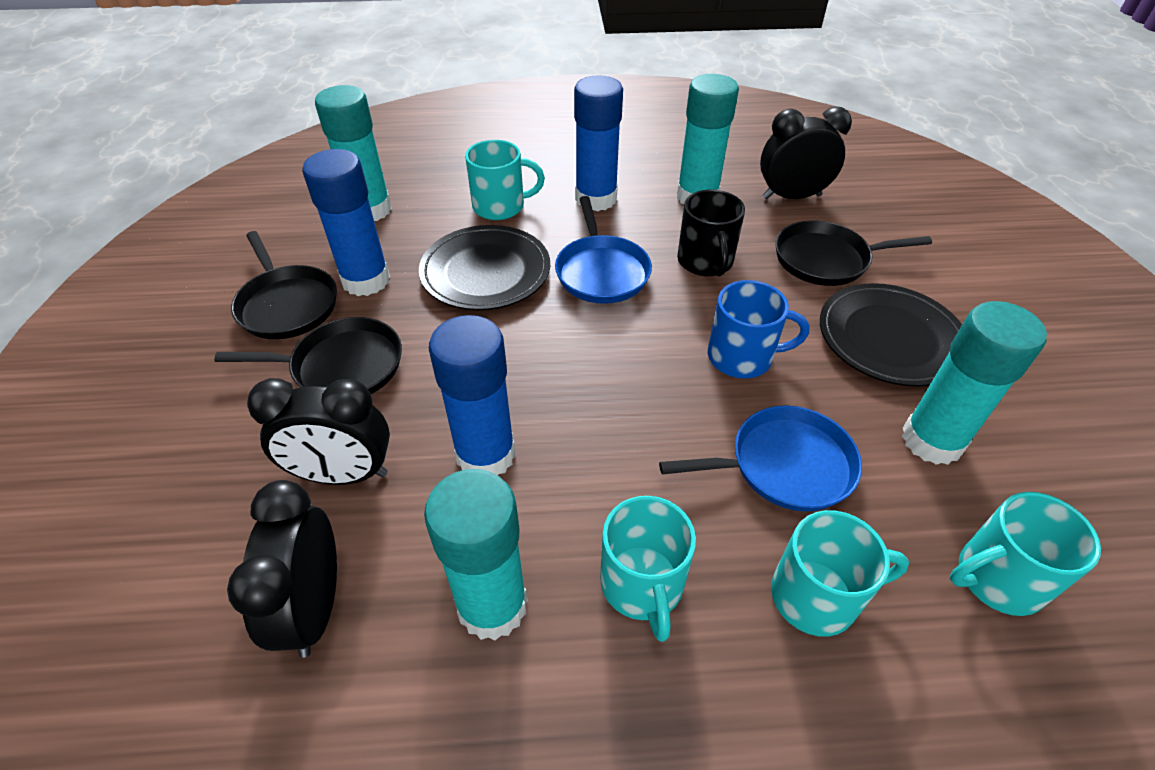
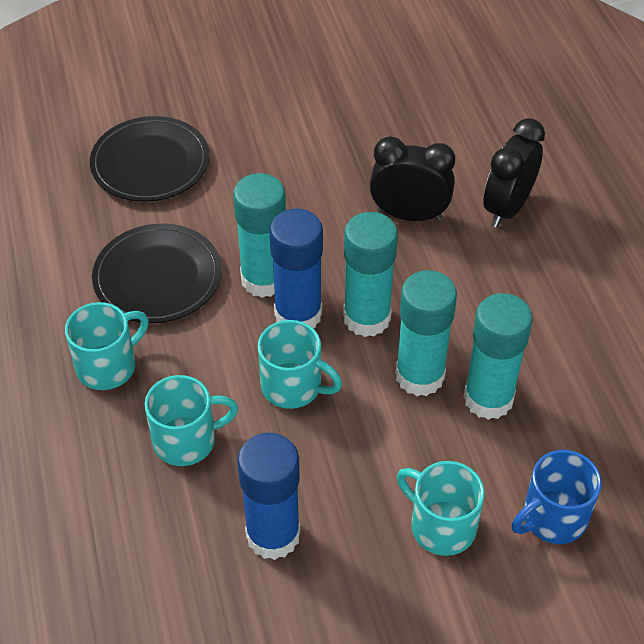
black clock: 3 -> 2
black mug: 1 -> 0
black pan: 3 -> 0
blue glue stick: 3 -> 2
blue pan: 2 -> 0

